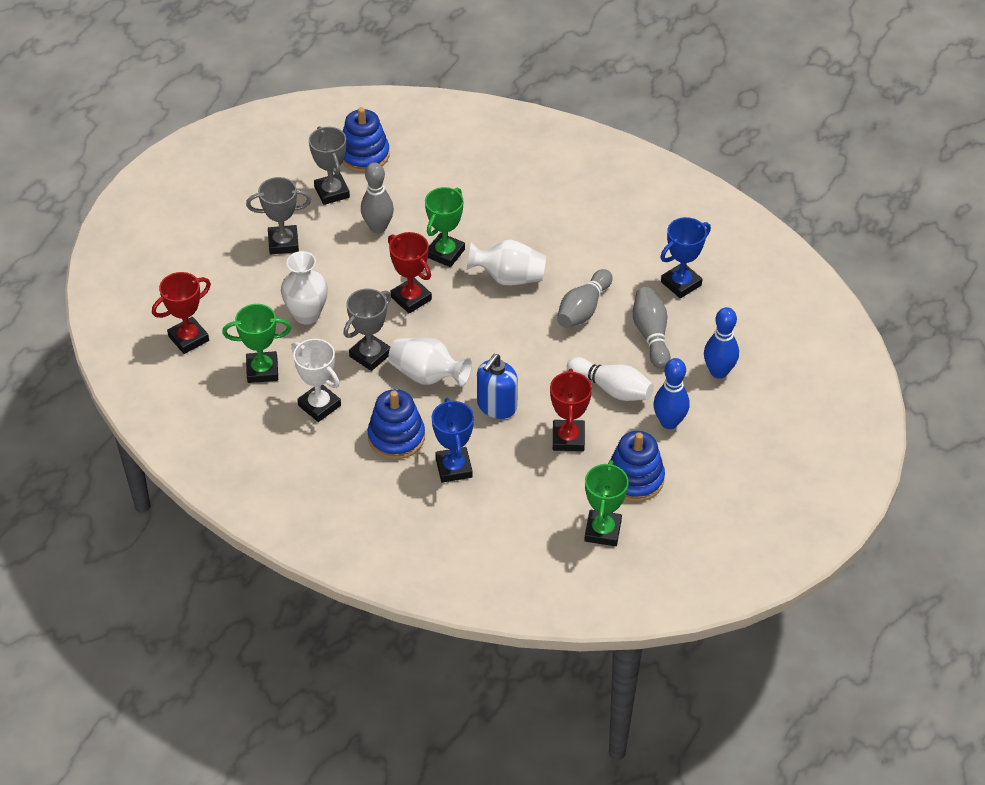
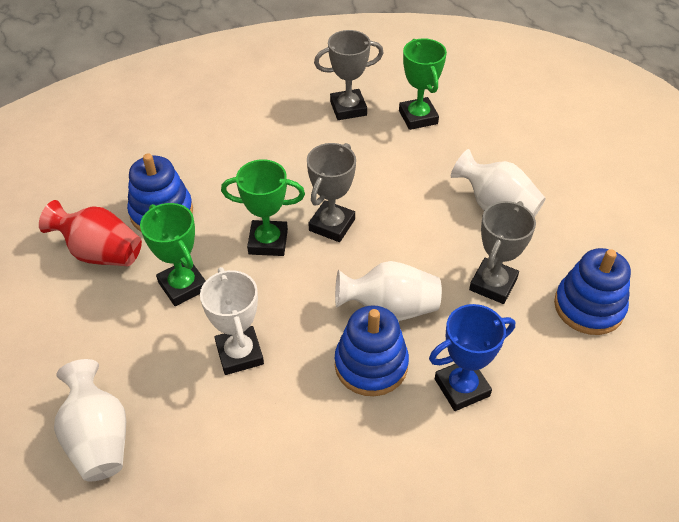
blue bowling pin: 2 -> 0
blue soap dispenser: 1 -> 0
blue trophy: 2 -> 1
grey bowling pin: 3 -> 0
red trophy: 3 -> 0
red vase: 0 -> 1
white bowling pin: 1 -> 0

